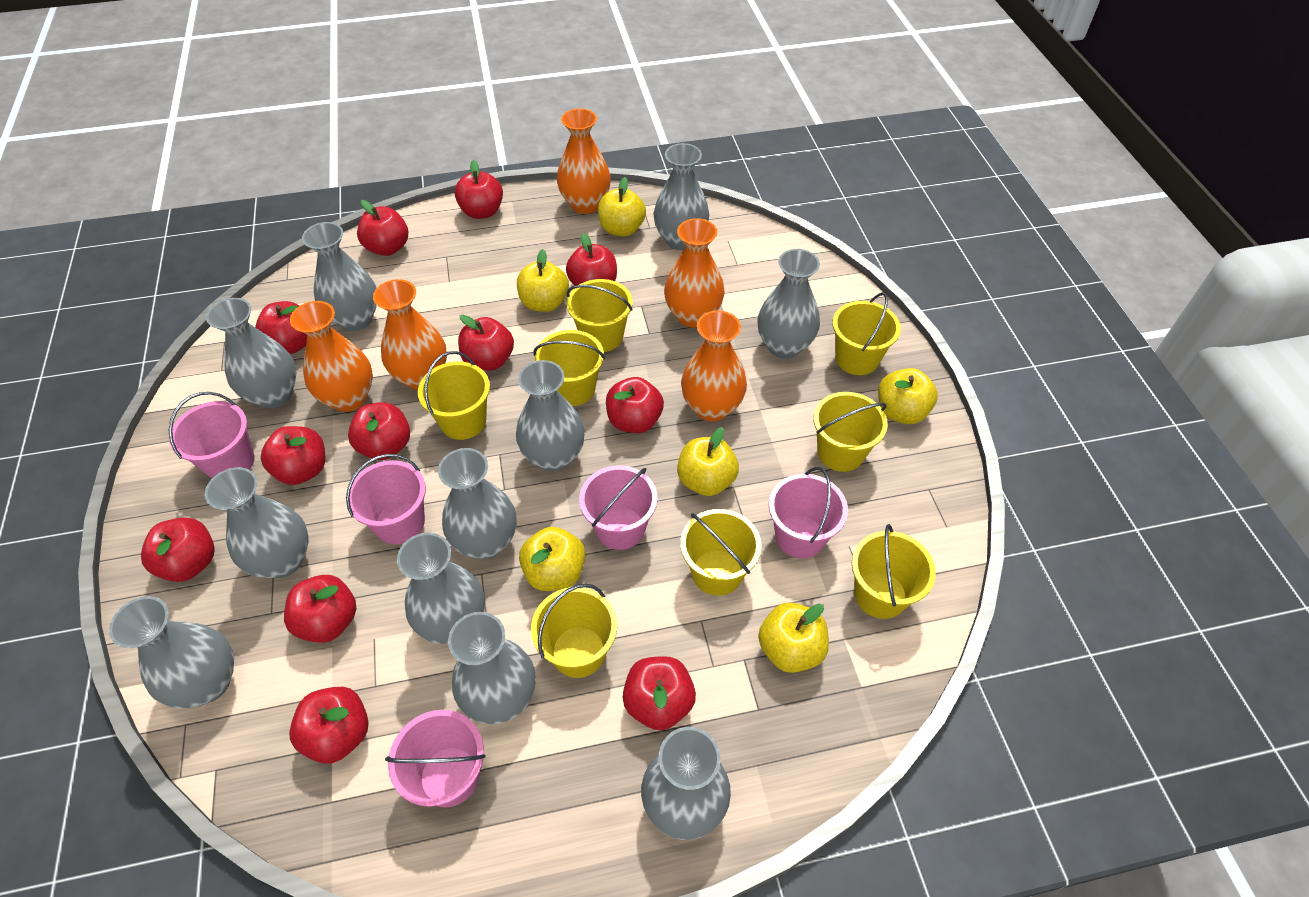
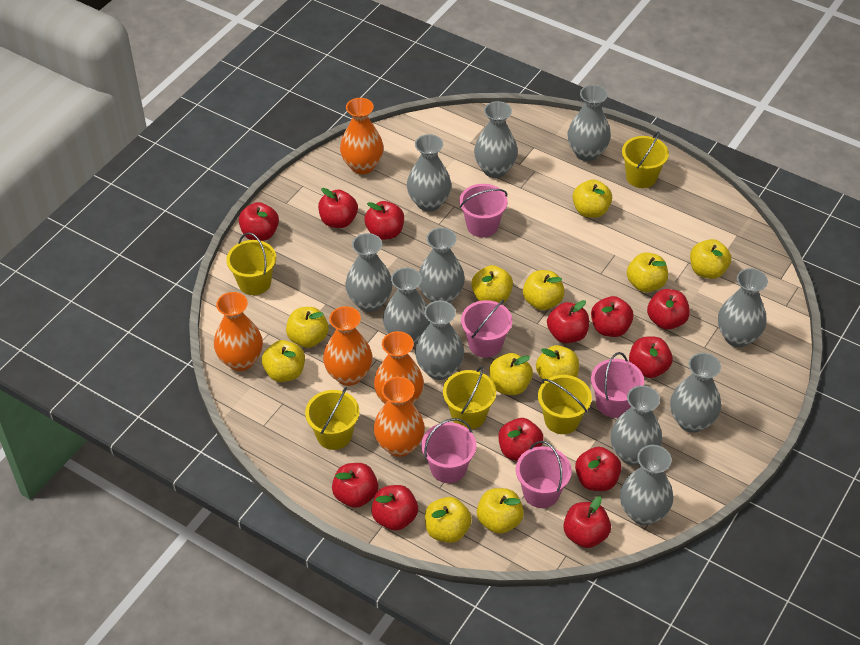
yellow apple: 6 -> 11
yellow bucket: 8 -> 5

